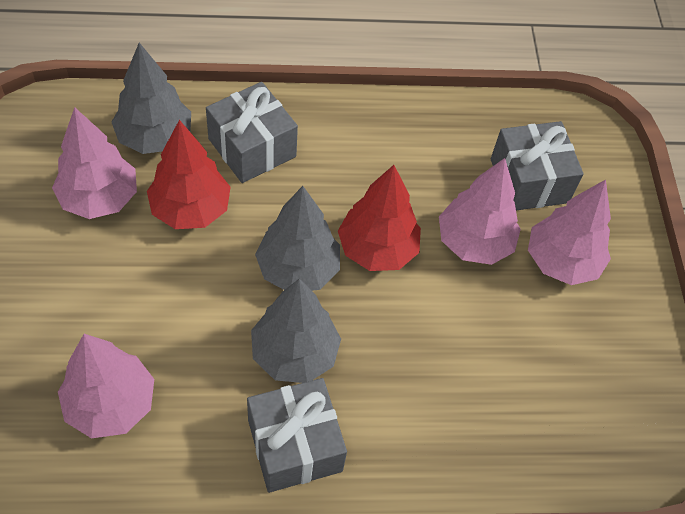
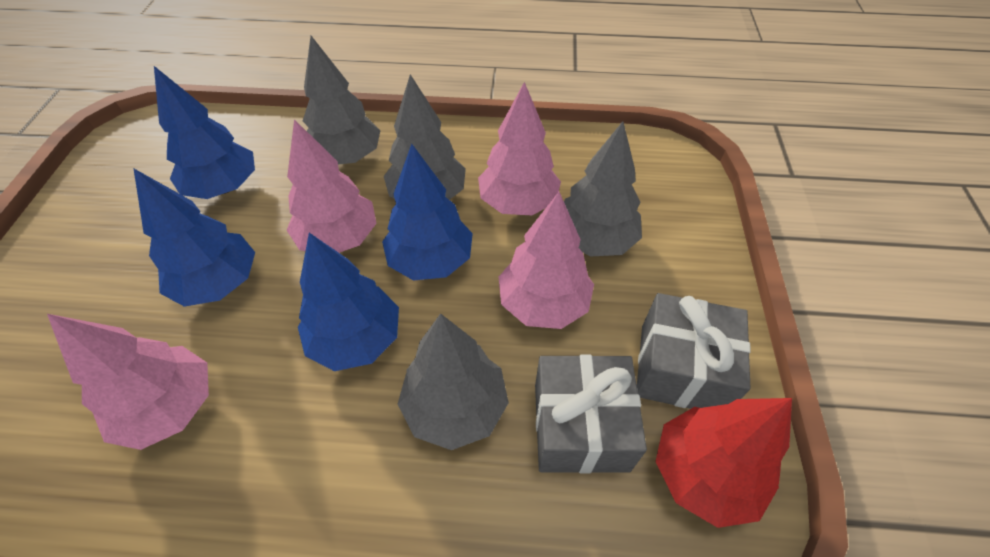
blue tree: 0 -> 4
grey gift: 3 -> 2
grey tree: 3 -> 4
red tree: 2 -> 1

